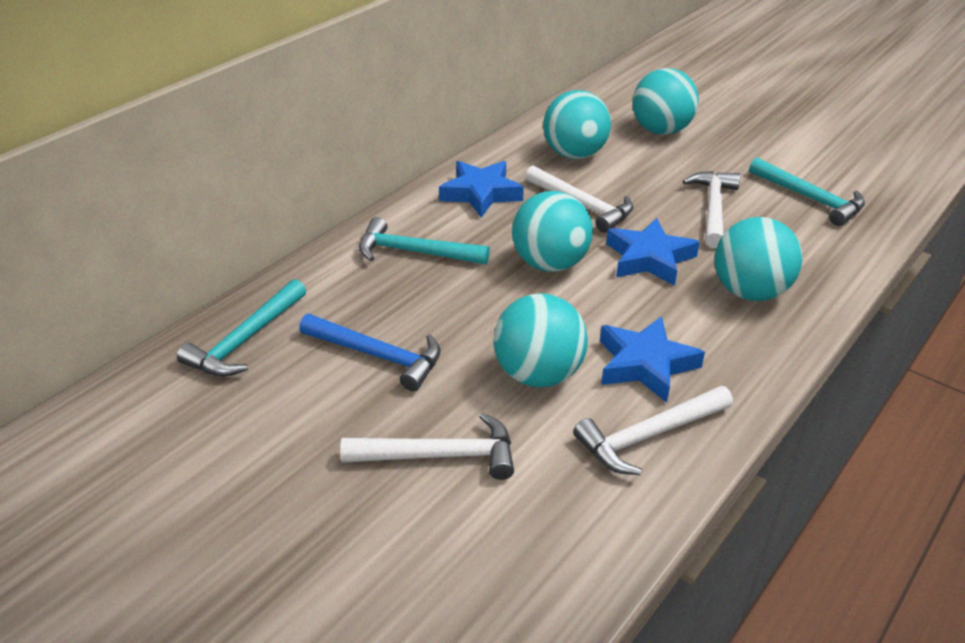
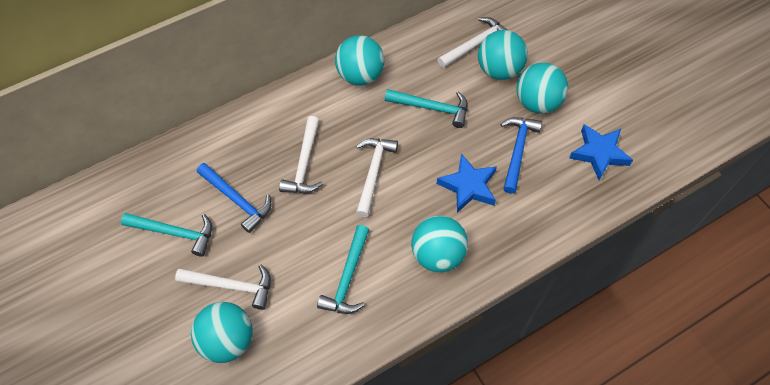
blue hammer: 1 -> 2
blue star: 3 -> 2

